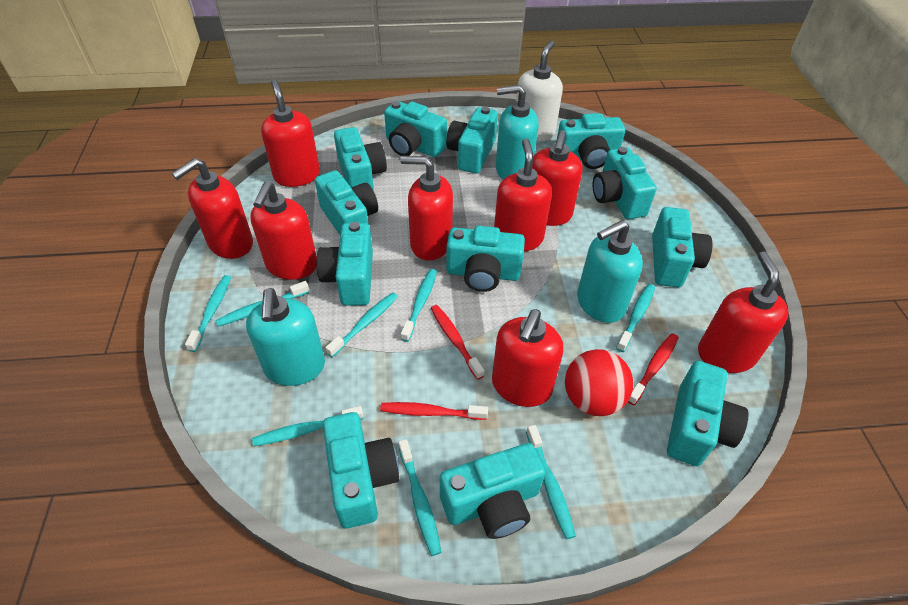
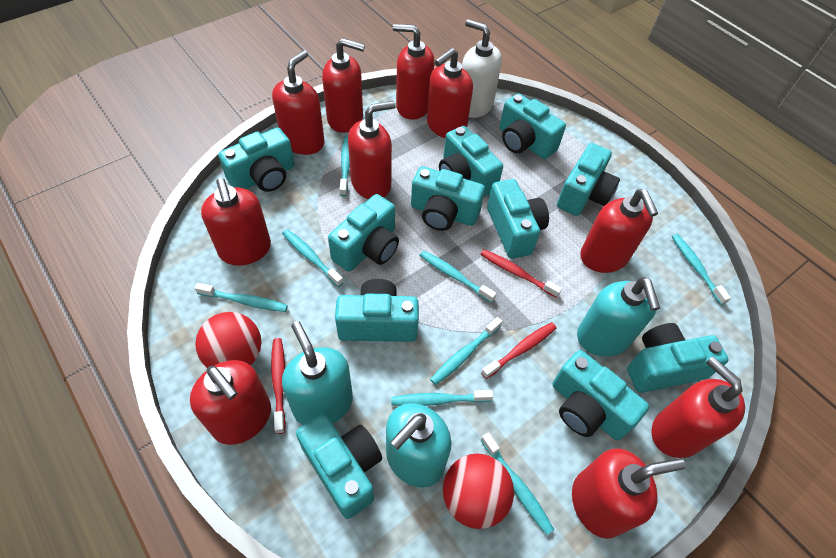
red ball: 1 -> 2
red soap dispenser: 8 -> 10
turquoise camera: 12 -> 11

